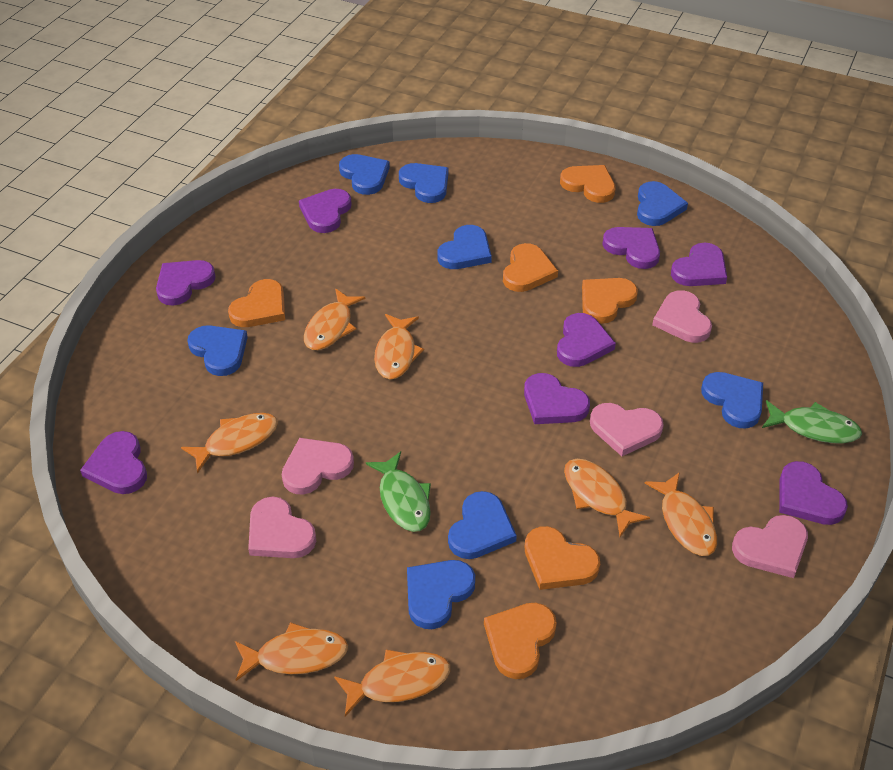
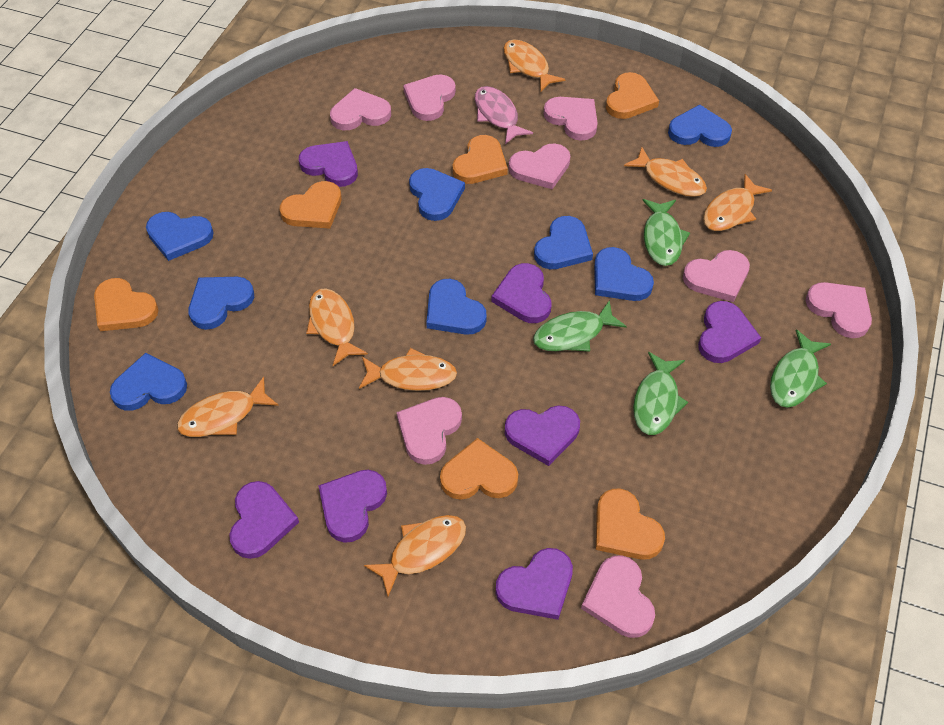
green fish: 2 -> 4
pink fish: 0 -> 1
pink heart: 5 -> 8
purple heart: 8 -> 7

